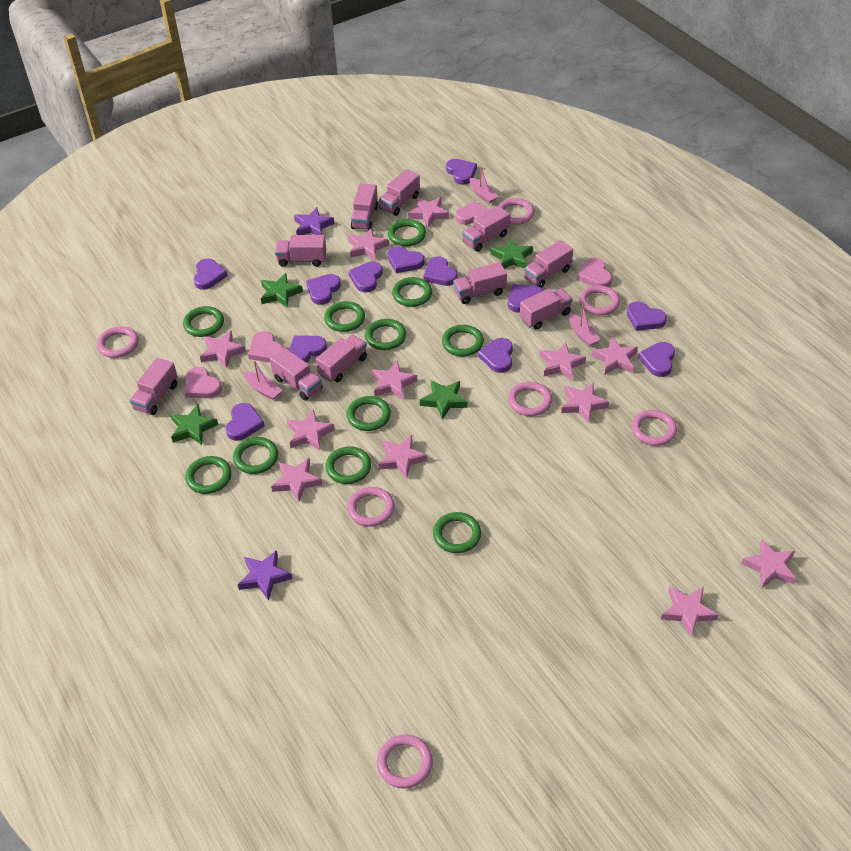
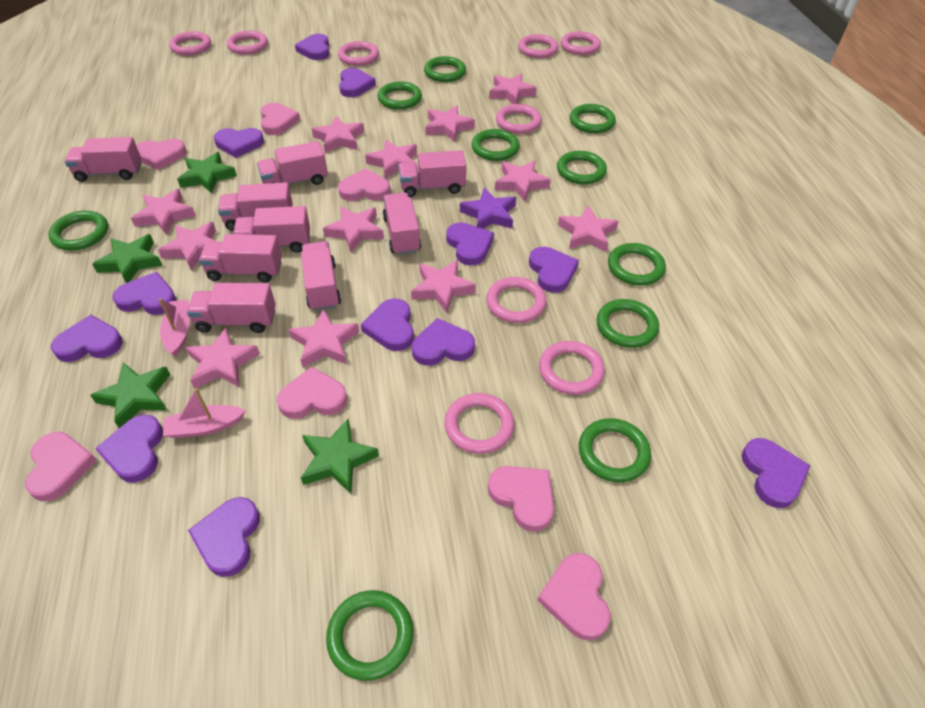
green ring: 11 -> 10
pink boat: 3 -> 2
pink heart: 4 -> 7
pink ring: 7 -> 9
pink truck: 10 -> 9
purple star: 2 -> 1

